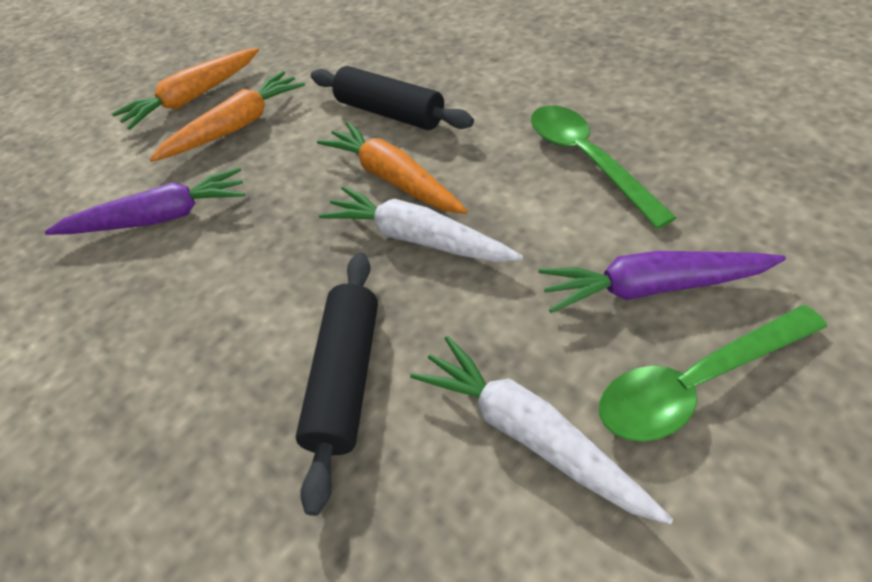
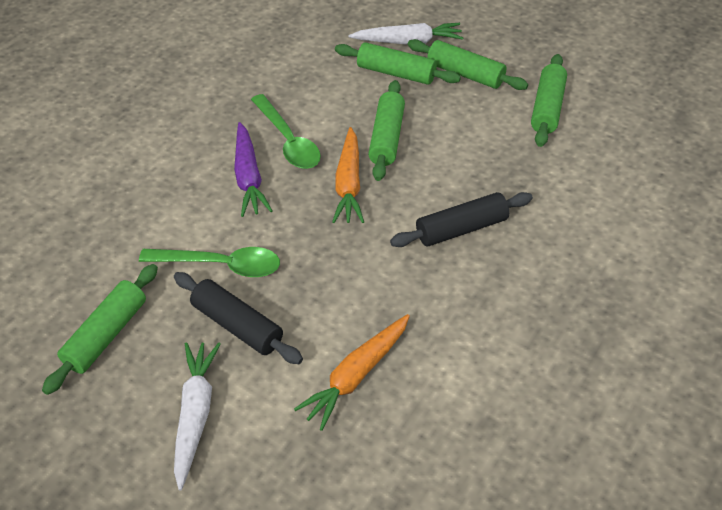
green rolling pin: 0 -> 5
orange carrot: 3 -> 2
purple carrot: 2 -> 1

